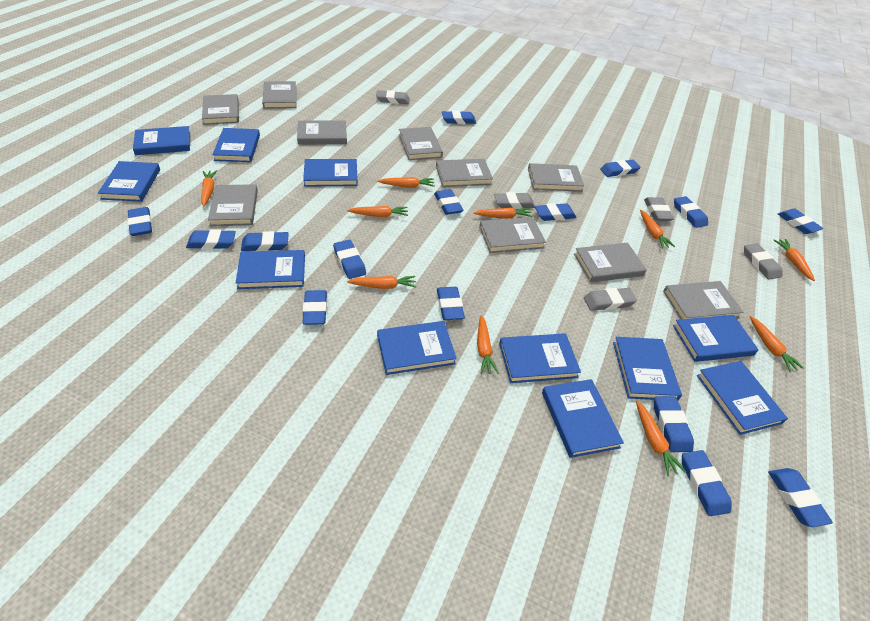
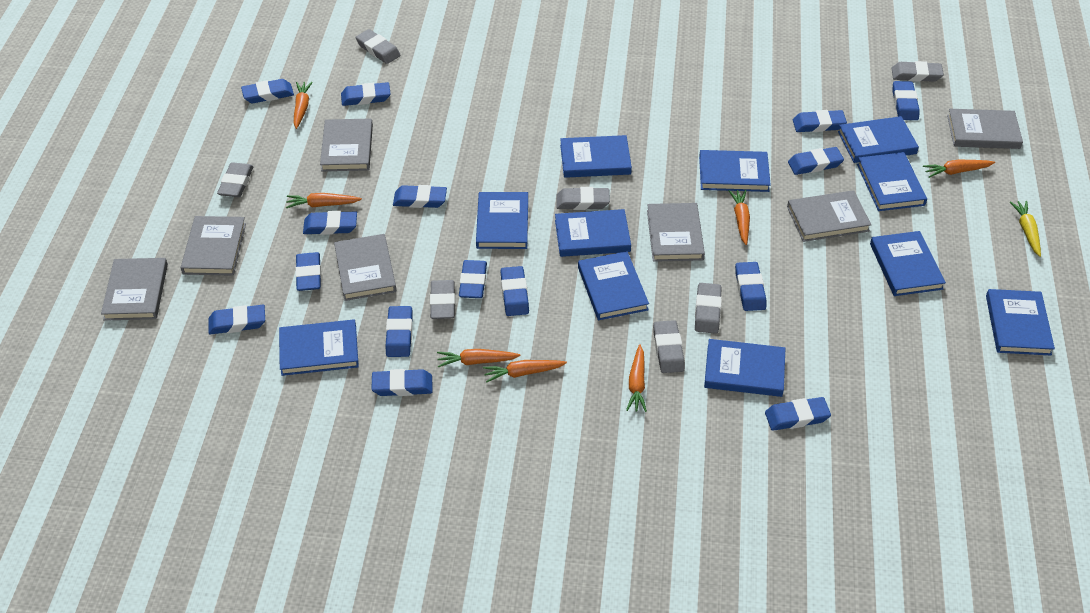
grey book: 10 -> 7
grey eraser: 5 -> 7
orange carrot: 10 -> 7
yellow carrot: 0 -> 1

